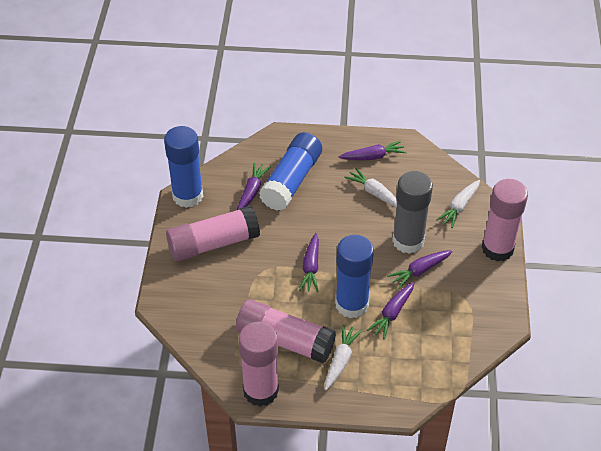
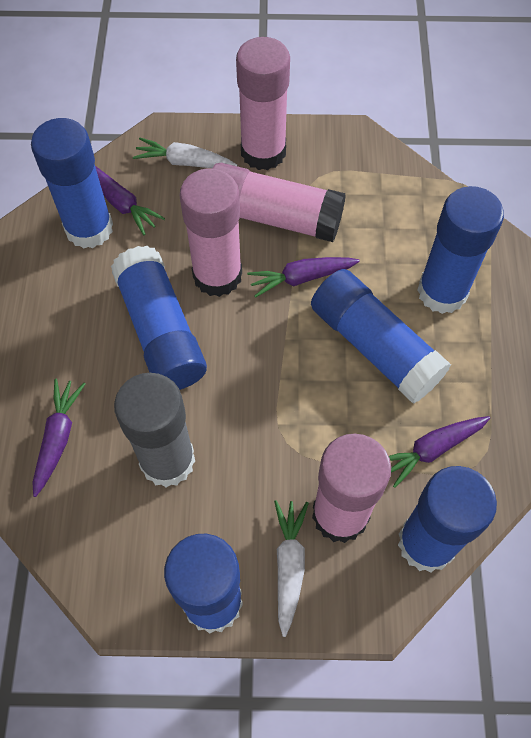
blue glue stick: 3 -> 6
purple carrot: 5 -> 4
white carrot: 3 -> 2

